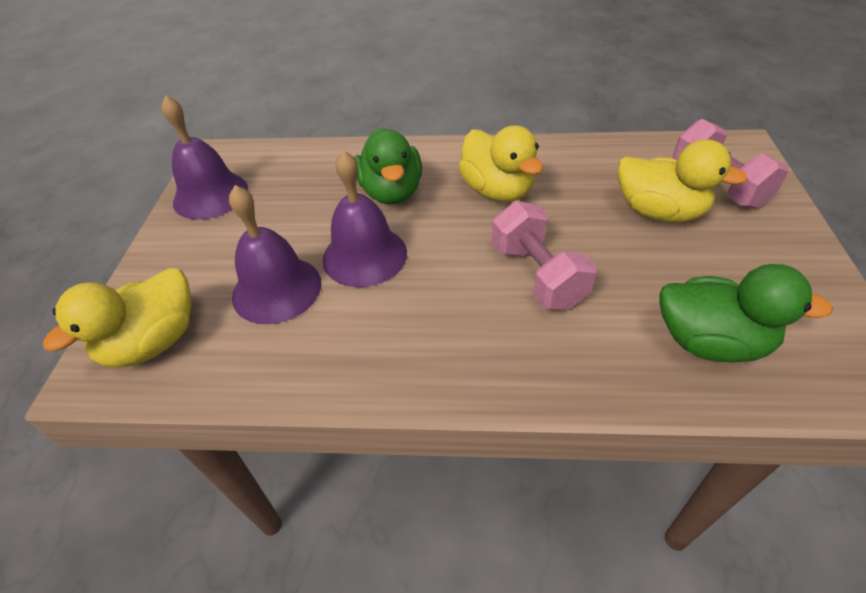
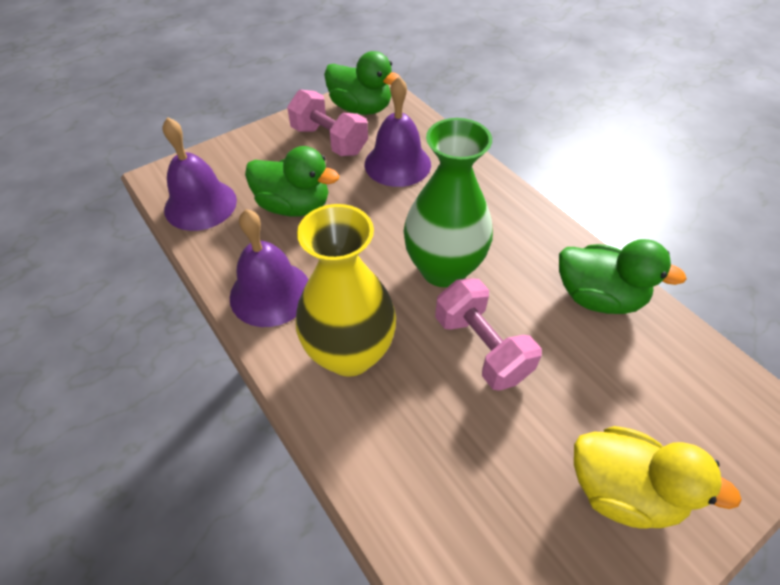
green duck: 2 -> 3
green vase: 0 -> 1
yellow duck: 3 -> 1
yellow vase: 0 -> 1

